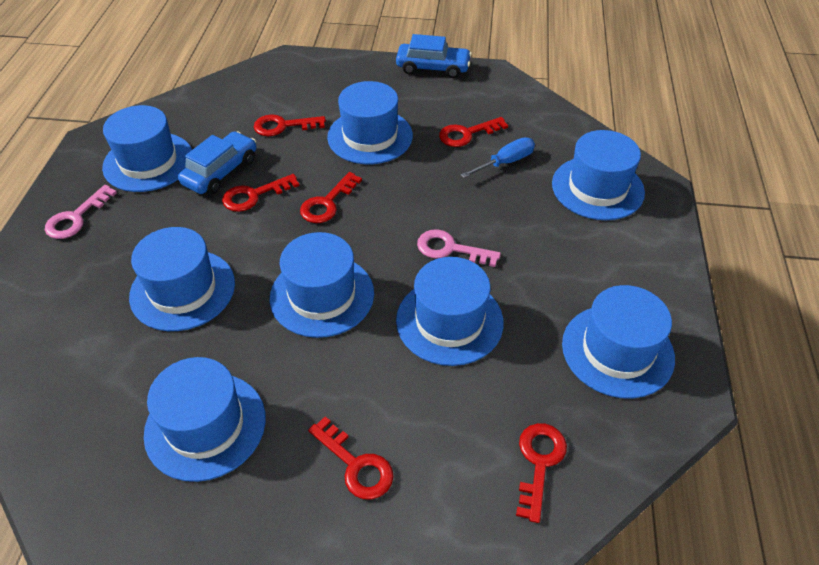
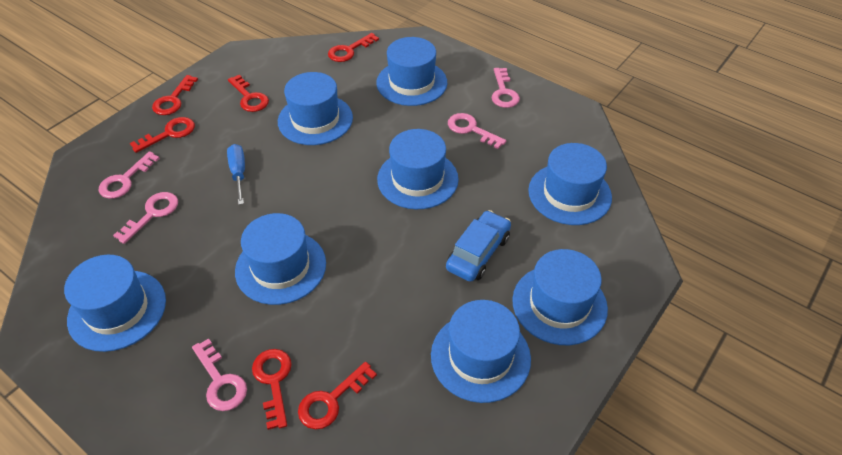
blue car: 2 -> 1
pink key: 2 -> 5

